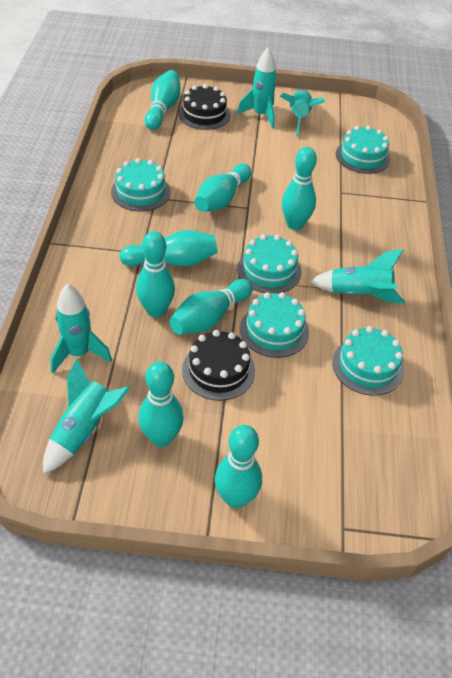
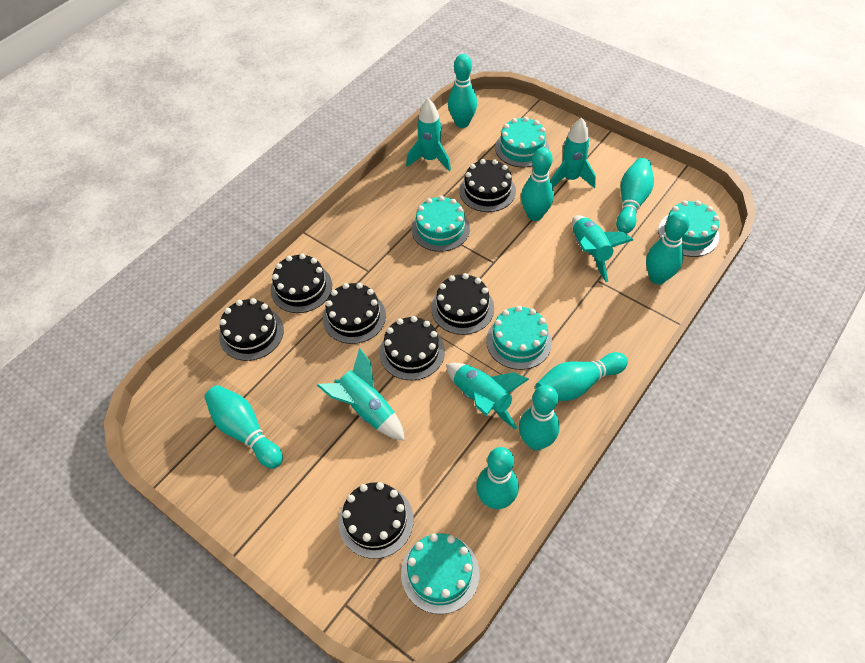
black cake: 2 -> 7

